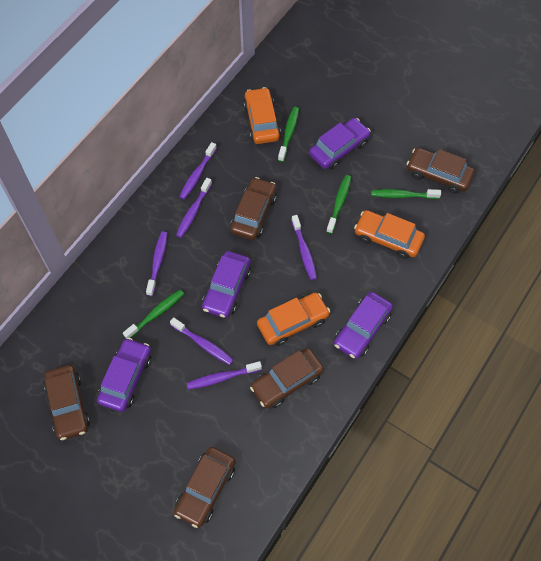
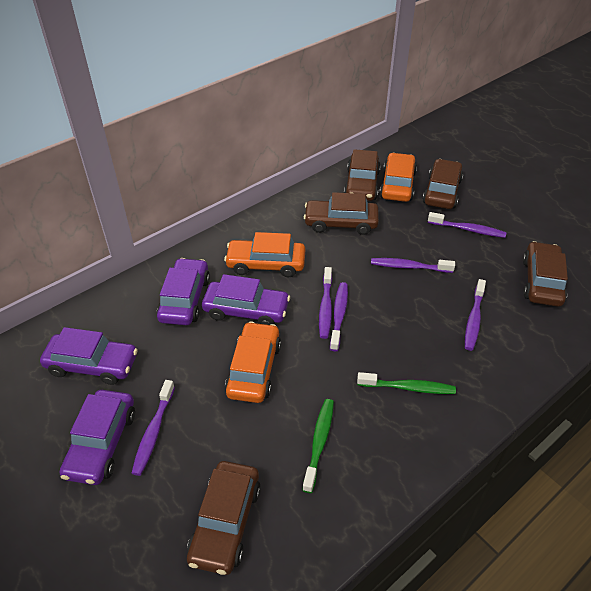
green toothbrush: 4 -> 2

